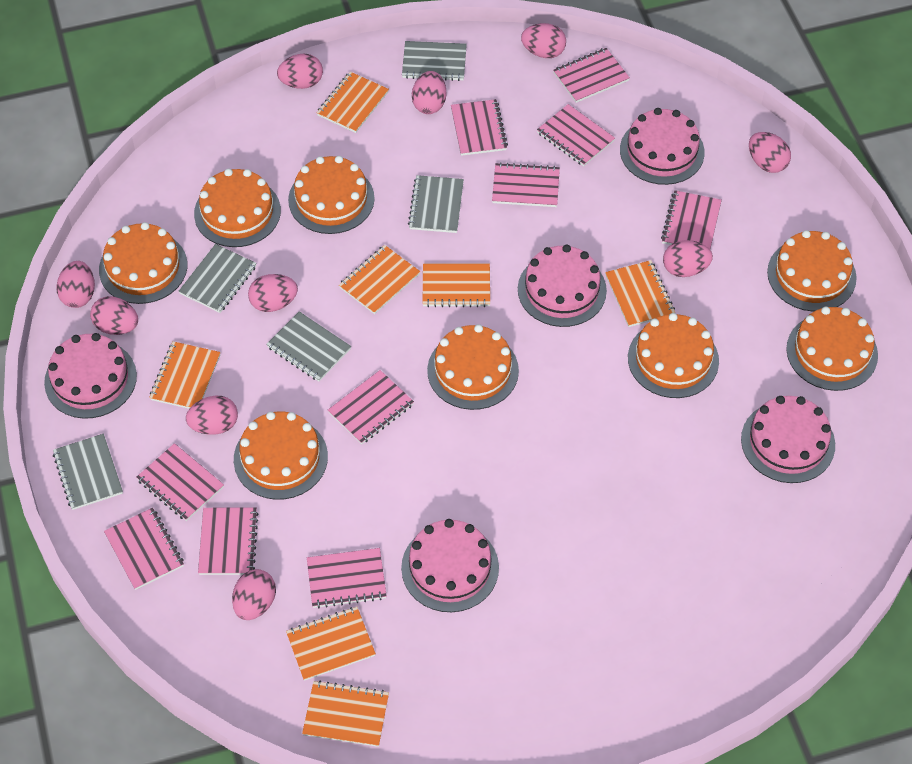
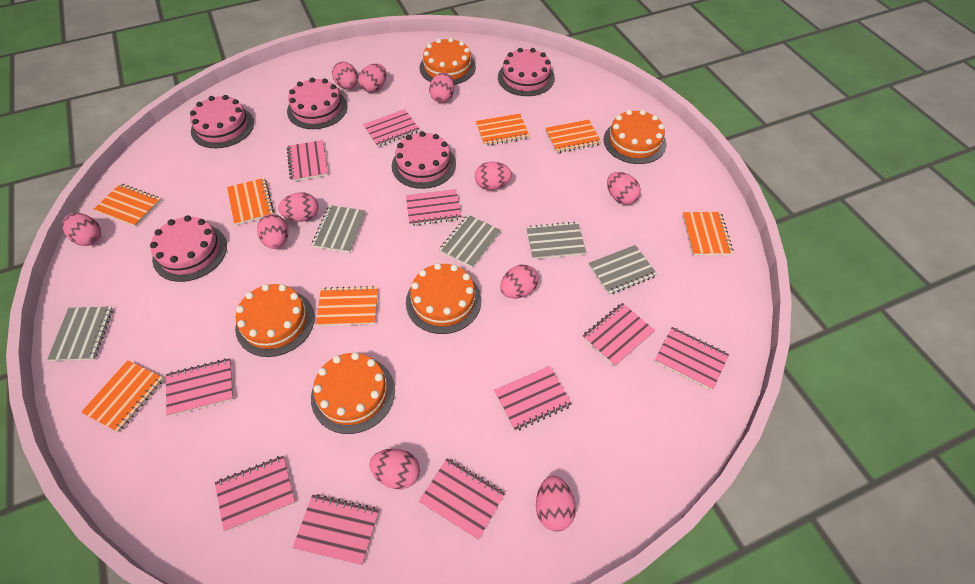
orange cake: 8 -> 5
pink egg: 10 -> 11

